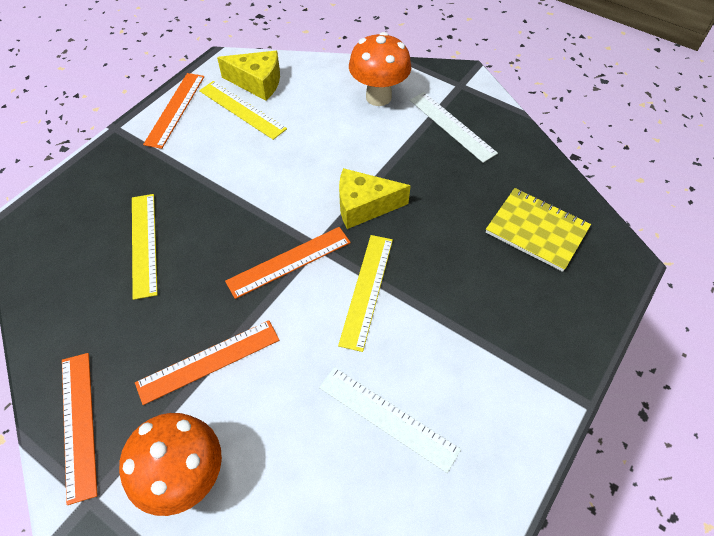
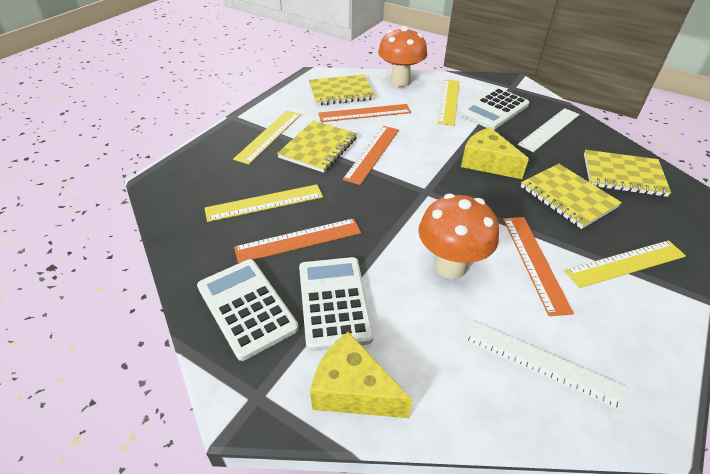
white calculator: 0 -> 3
yellow notebook: 1 -> 4
yellow ruler: 3 -> 4

